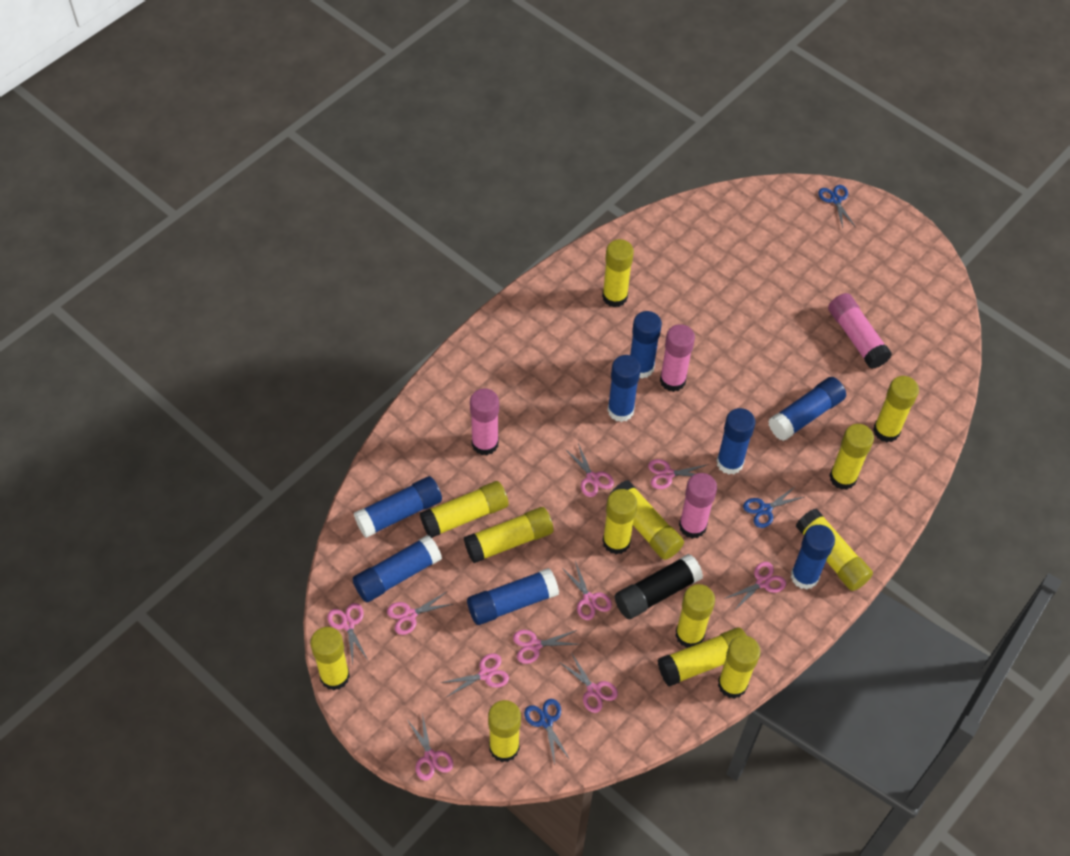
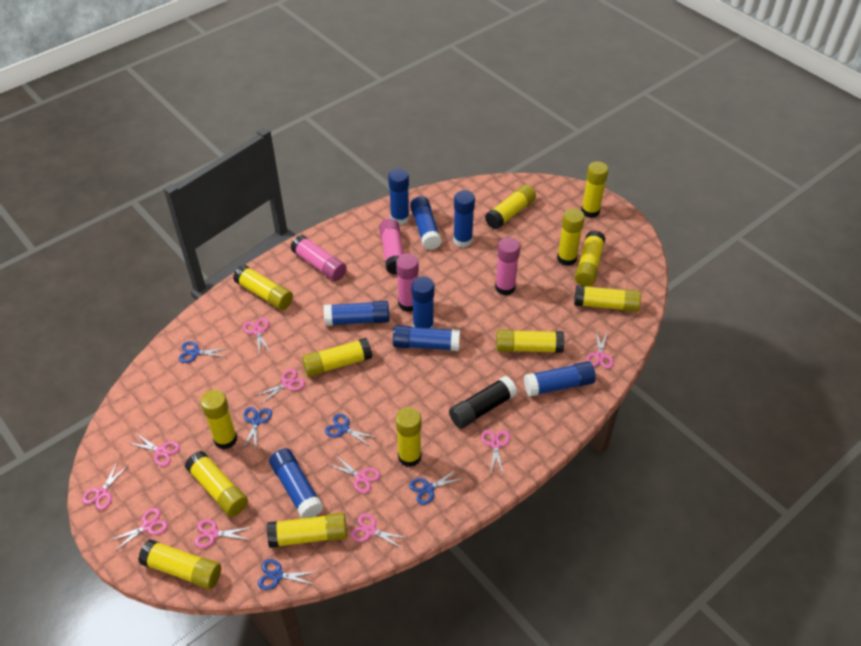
blue scissors: 3 -> 5

